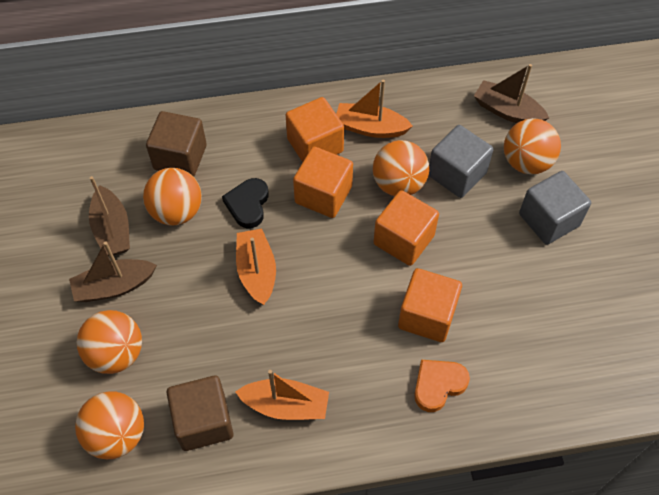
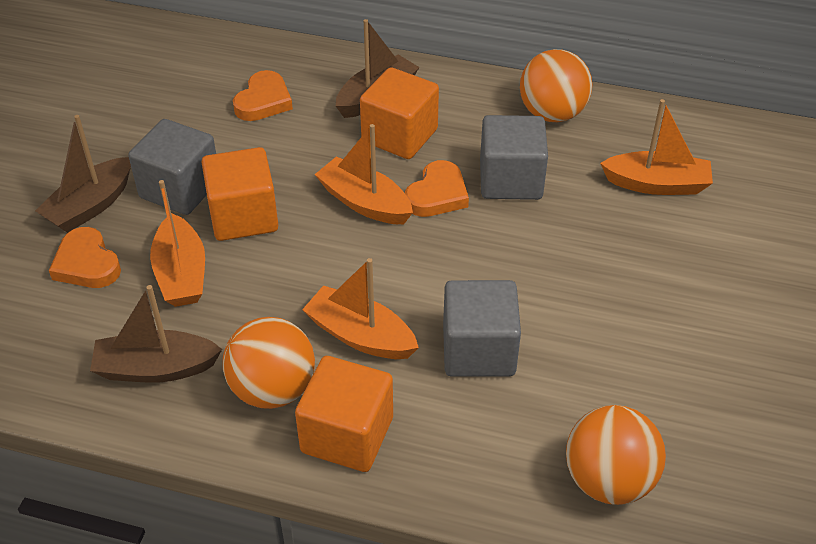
black heart: 1 -> 0
brown cube: 2 -> 0
grey cube: 2 -> 3
orange ball: 5 -> 3
orange boat: 3 -> 4
orange cube: 4 -> 3
orange heart: 1 -> 3

